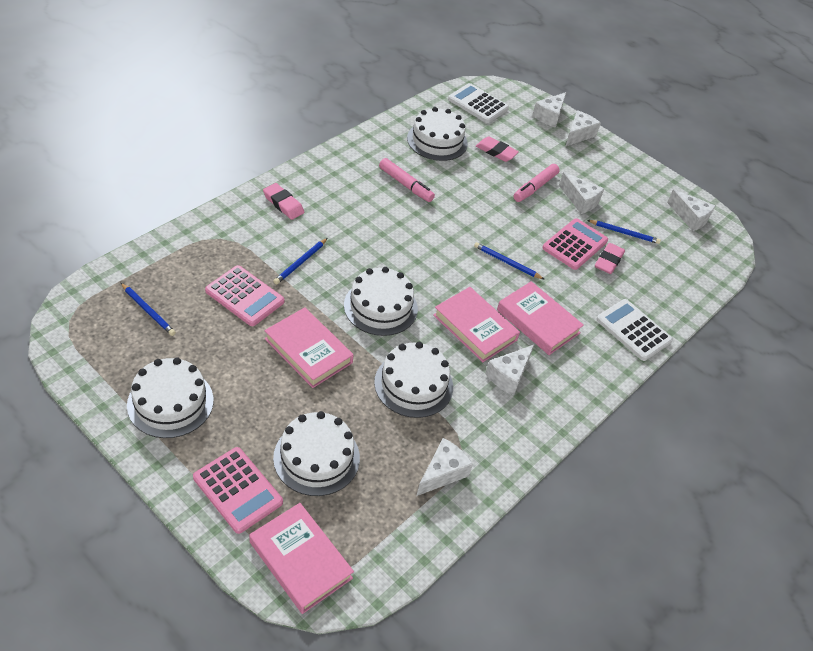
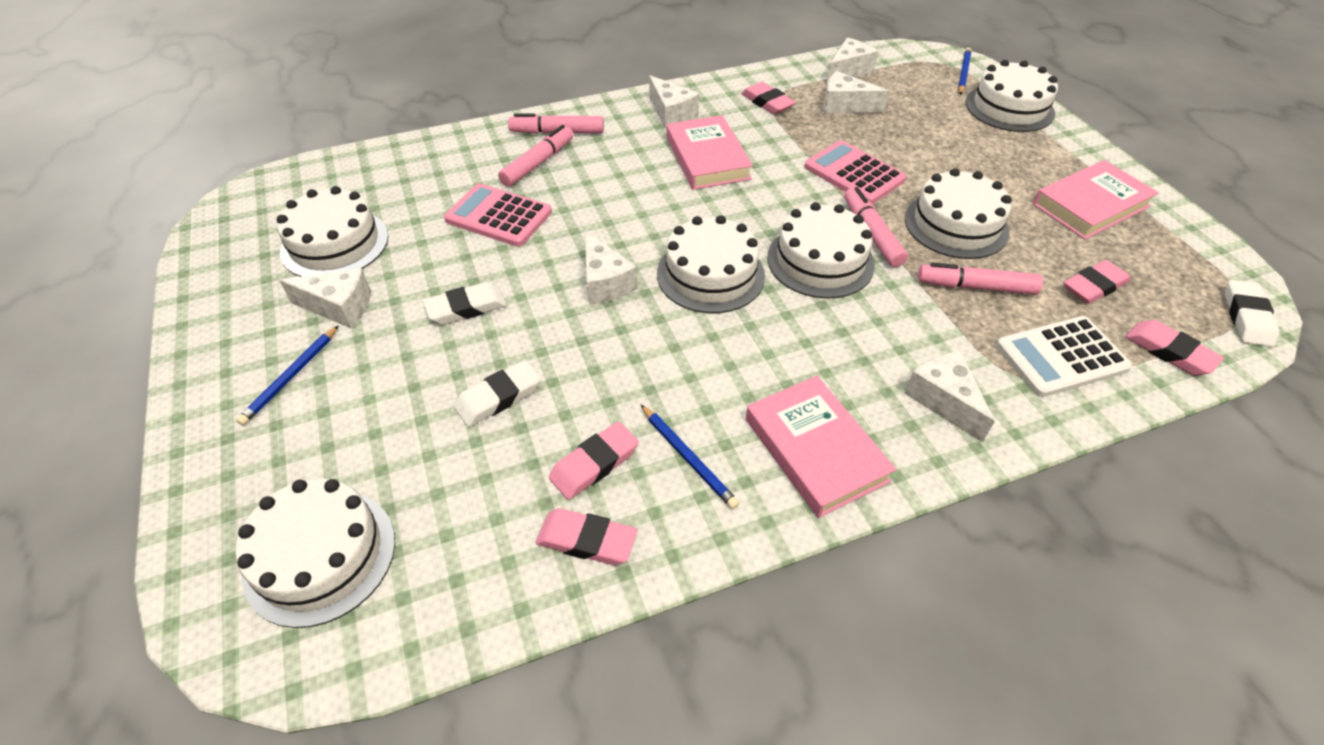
blue pencil: 4 -> 3
pink book: 4 -> 3
pink calculator: 3 -> 2
pink eraser: 3 -> 5
pink marker: 2 -> 4
white cake: 5 -> 6
white calculator: 2 -> 1
white eraser: 0 -> 3

